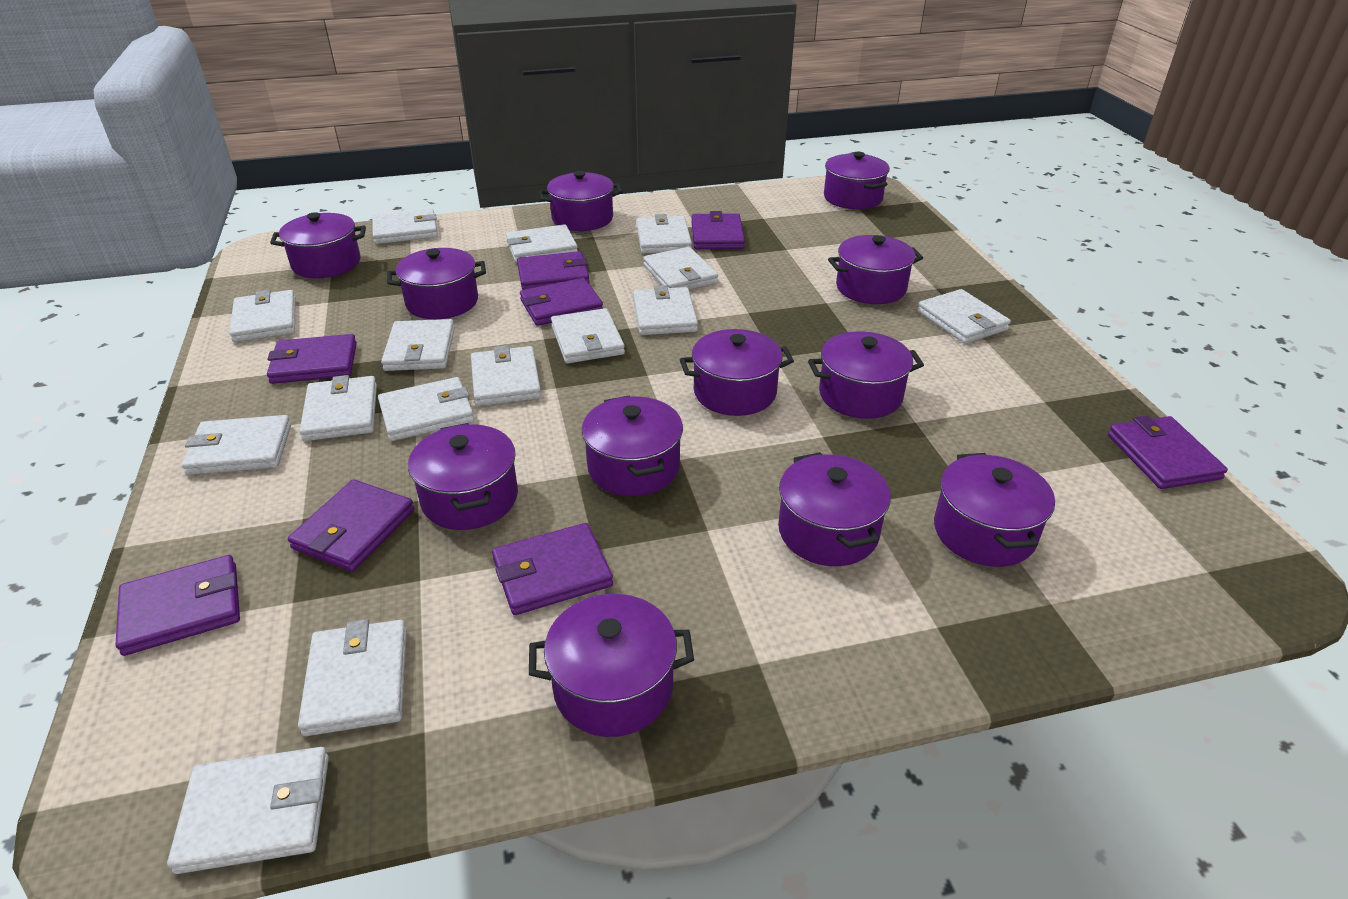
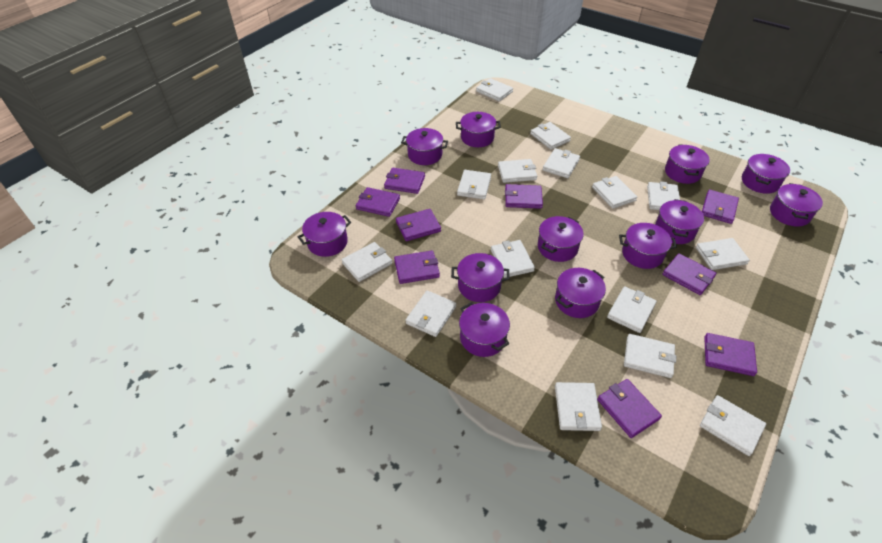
purple wallet: 8 -> 9

